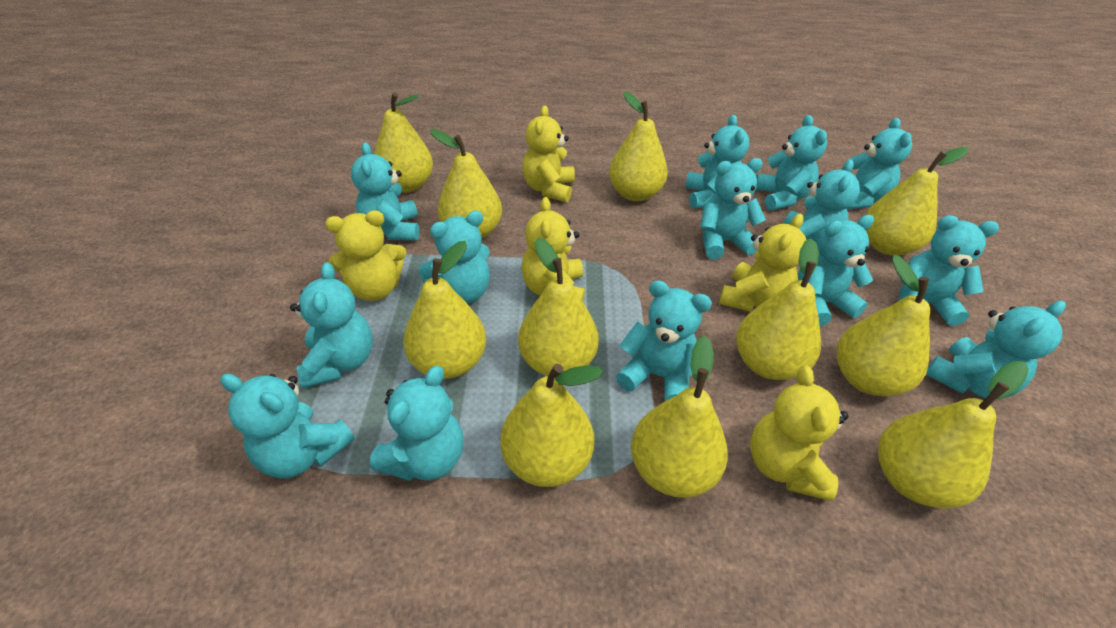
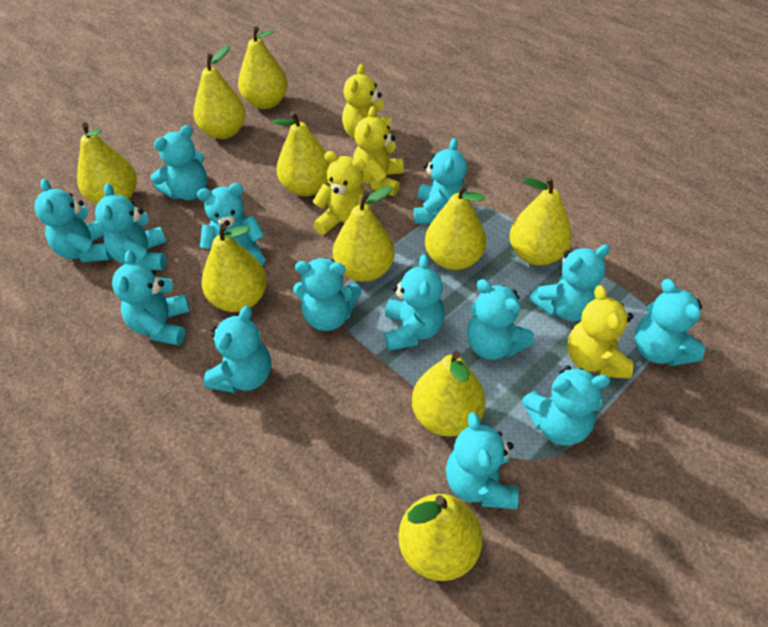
yellow pear: 11 -> 10
yellow teddy bear: 5 -> 4

